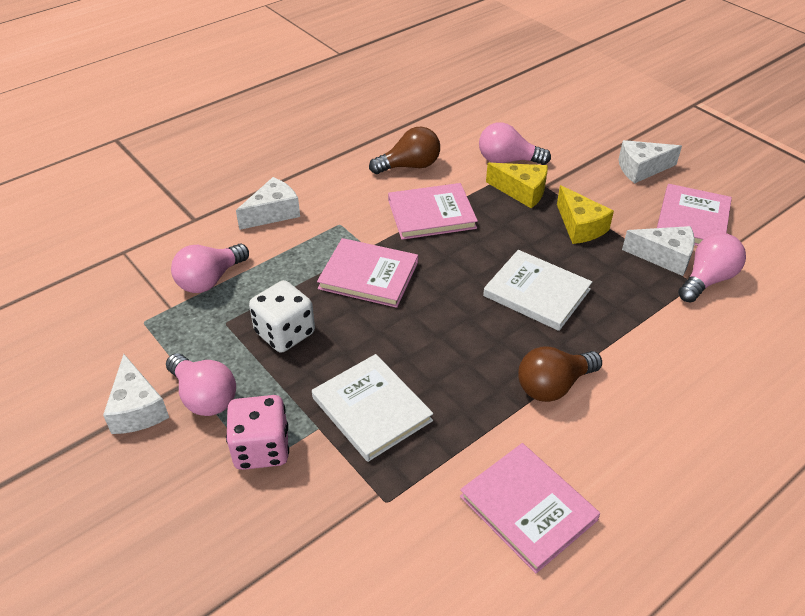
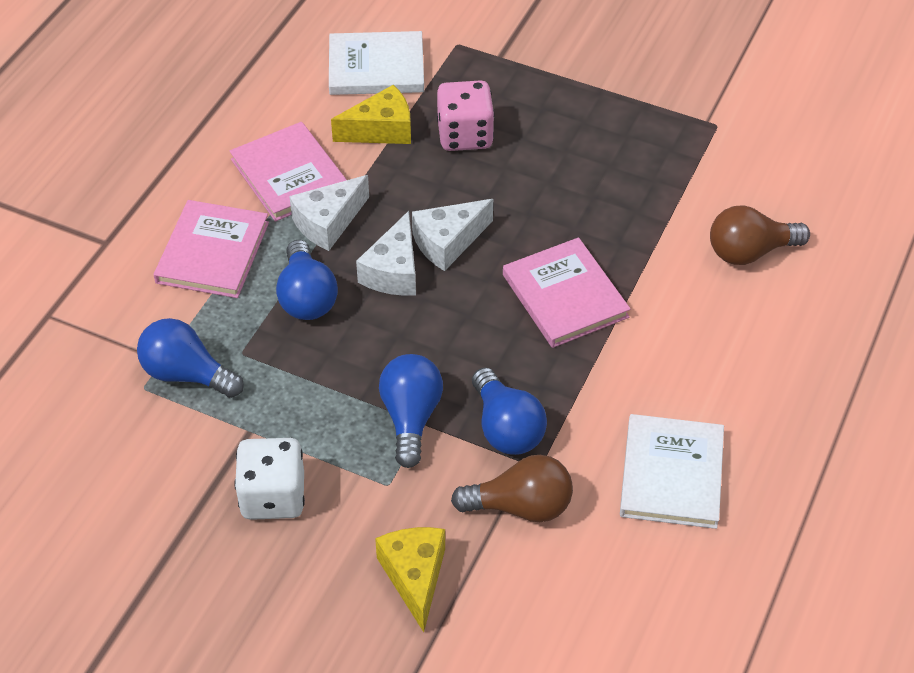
blue light bulb: 0 -> 4
pink book: 4 -> 3
pink light bulb: 4 -> 0
white cheese: 4 -> 3

